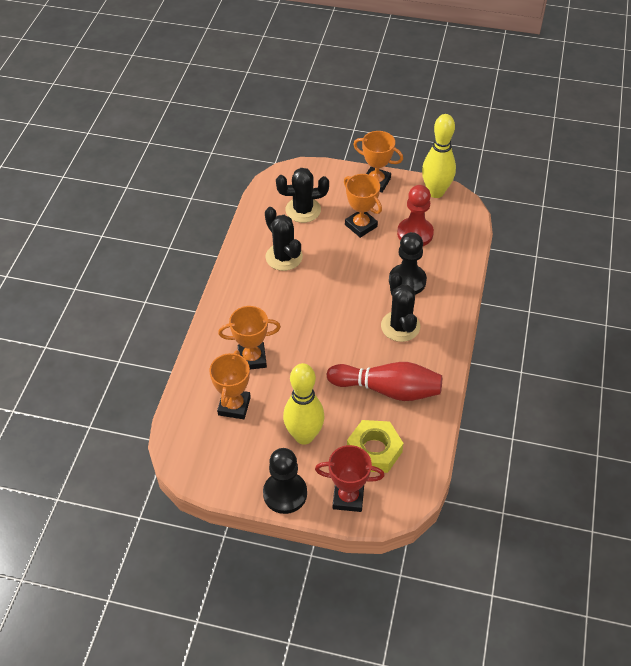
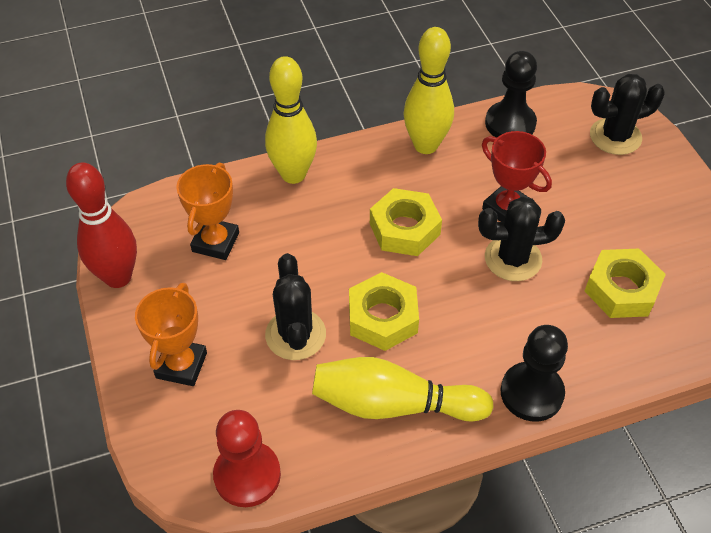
orange trophy: 4 -> 2
yellow bowling pin: 2 -> 3
yellow nut: 1 -> 3

